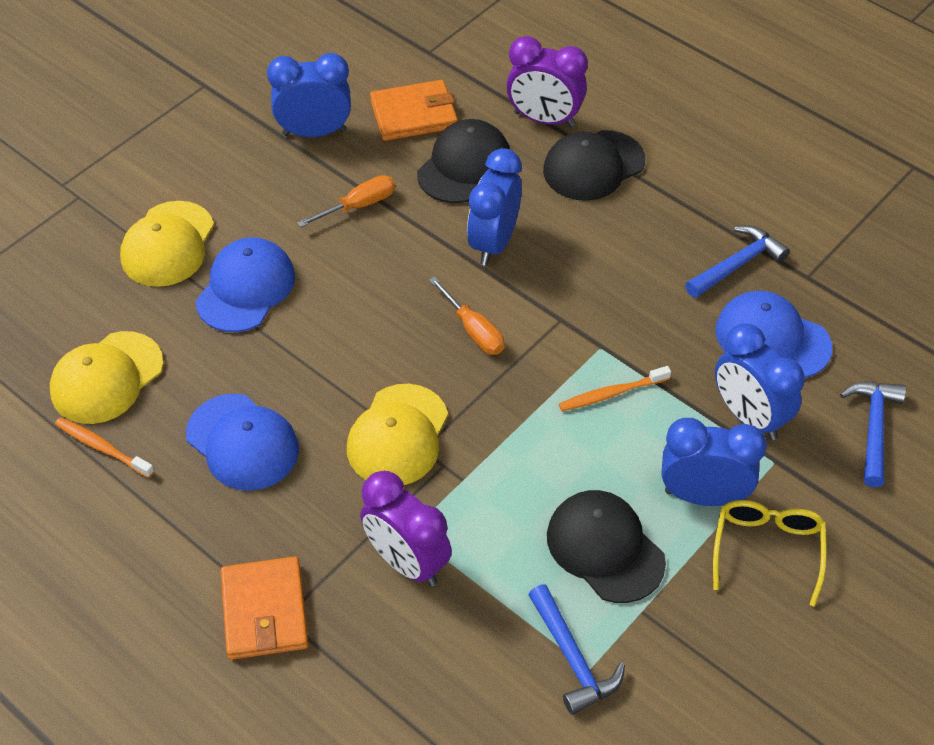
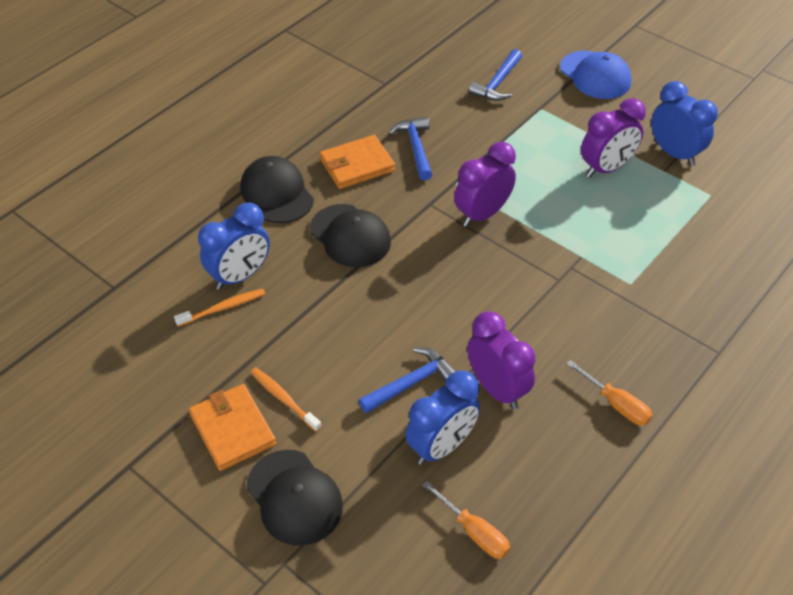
blue cap: 3 -> 1
blue clock: 4 -> 3
purple clock: 2 -> 3
yellow cap: 3 -> 0
yellow glasses: 1 -> 0

